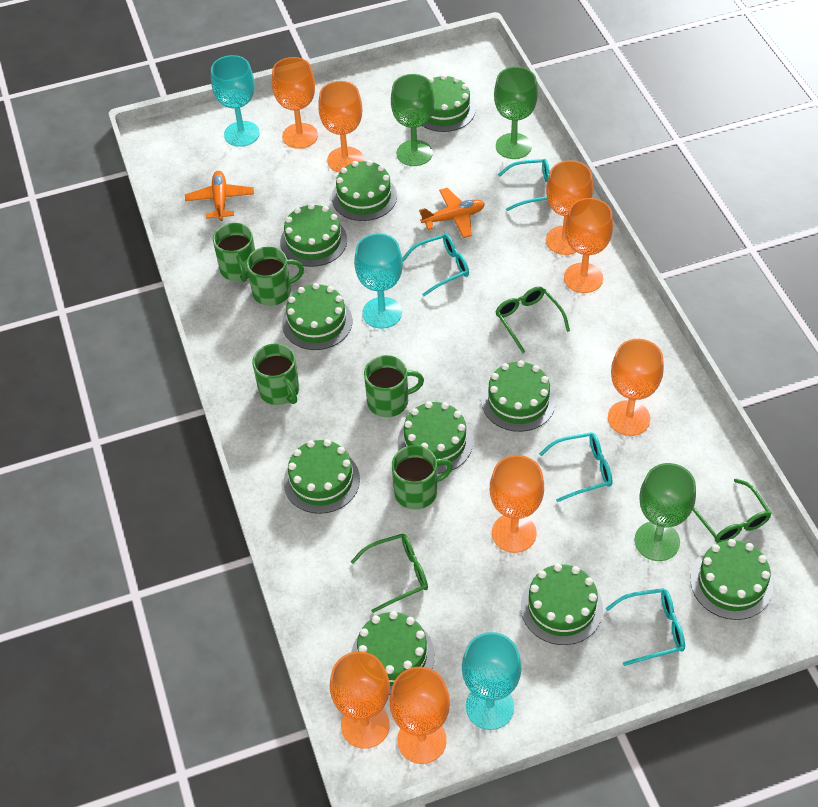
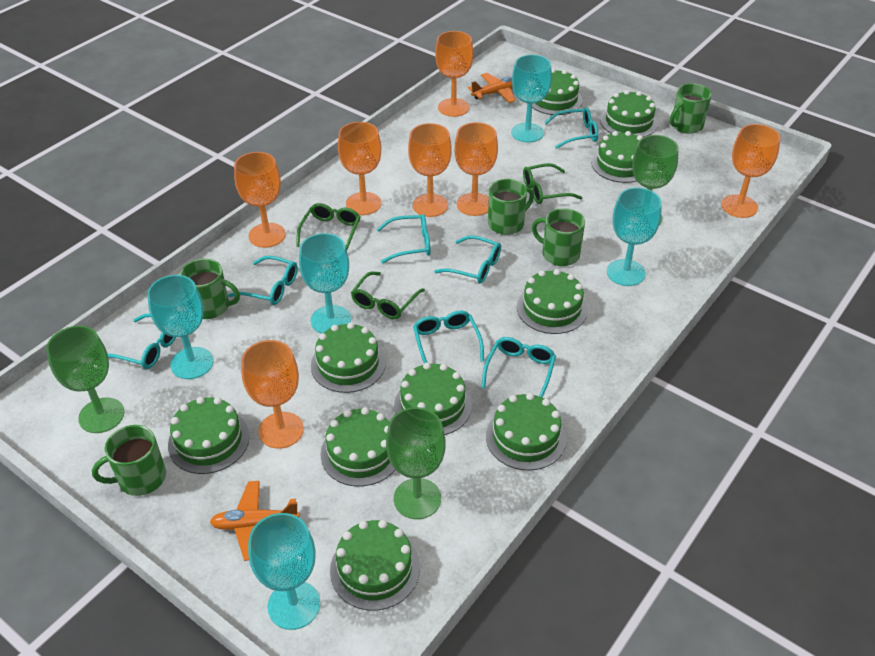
orange goblet: 8 -> 7
turquoise glasses: 4 -> 7
turquoise goblet: 3 -> 5

